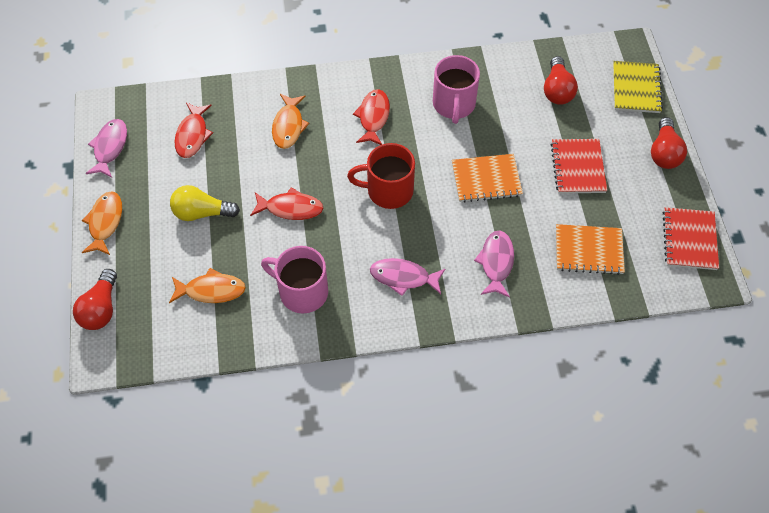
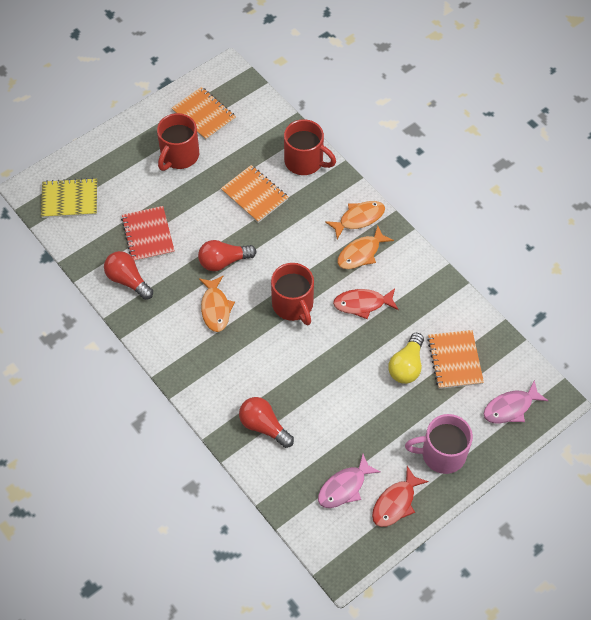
orange notebook: 2 -> 3
pink fish: 3 -> 2
pink mug: 2 -> 1
red fish: 3 -> 2
red mug: 1 -> 3
red notebook: 2 -> 1

